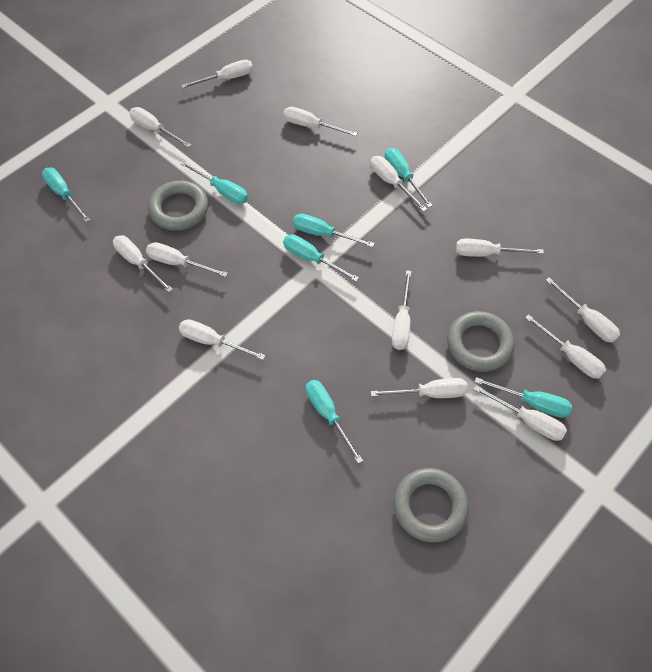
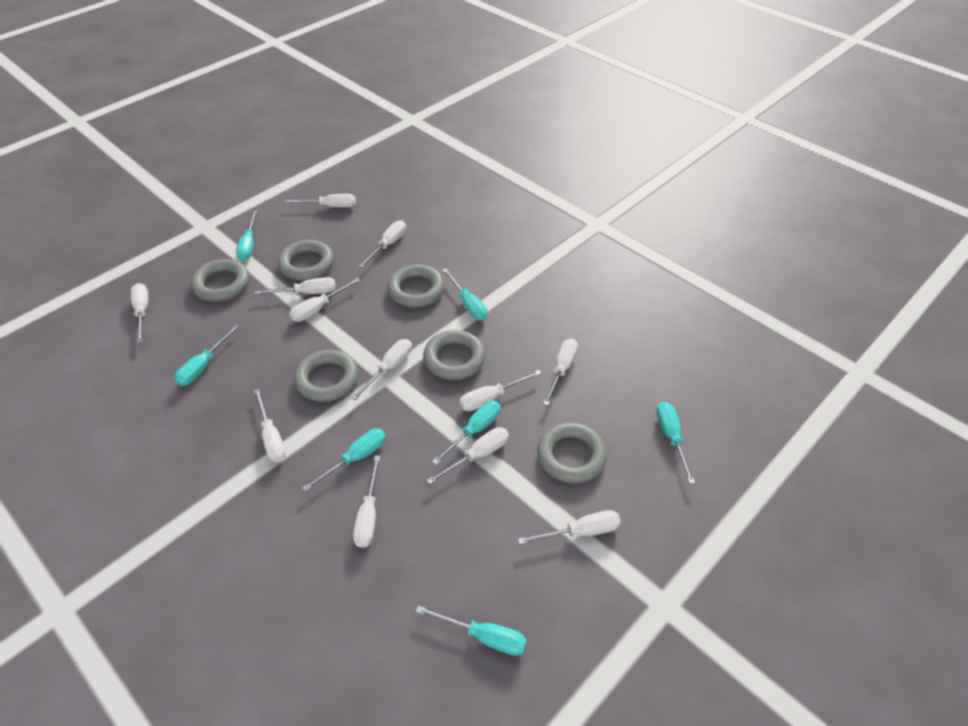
grey ring: 3 -> 6
white screwdriver: 13 -> 12

